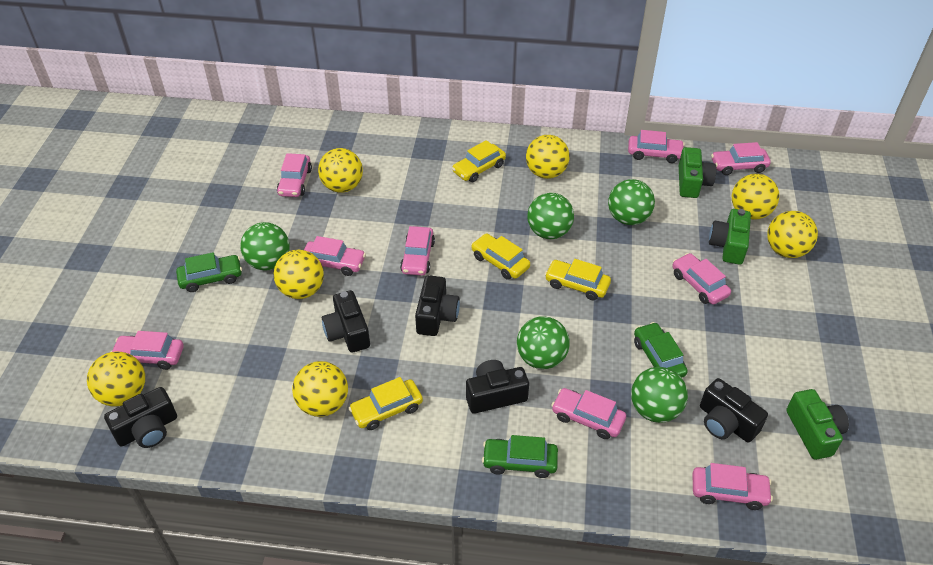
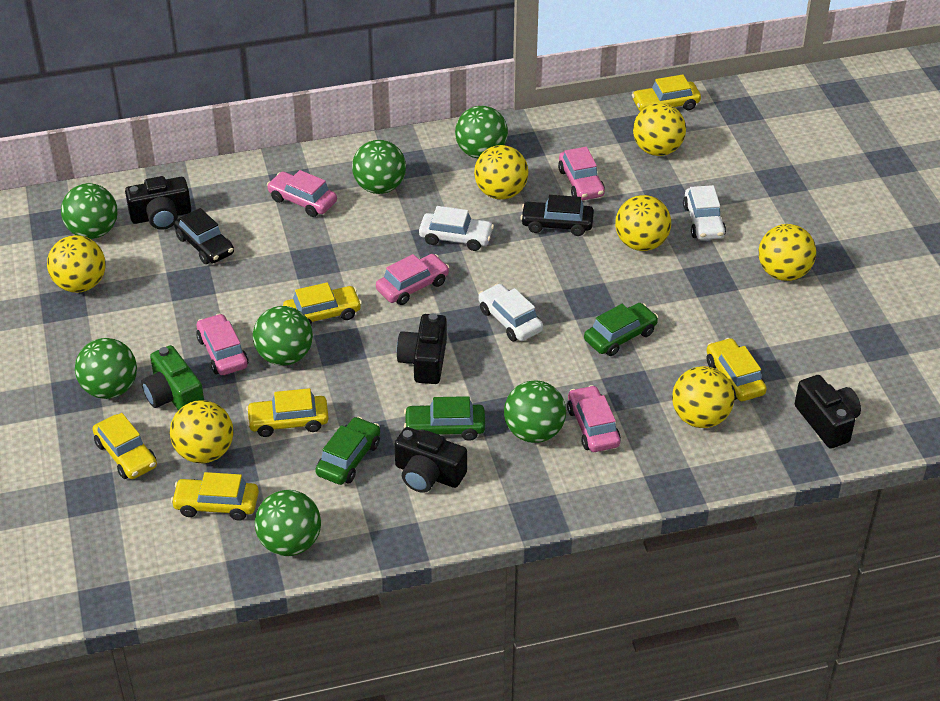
black camera: 5 -> 4
black car: 0 -> 2
green ball: 5 -> 7
green camera: 3 -> 1
pink car: 9 -> 5
white car: 0 -> 3
yellow car: 4 -> 6

